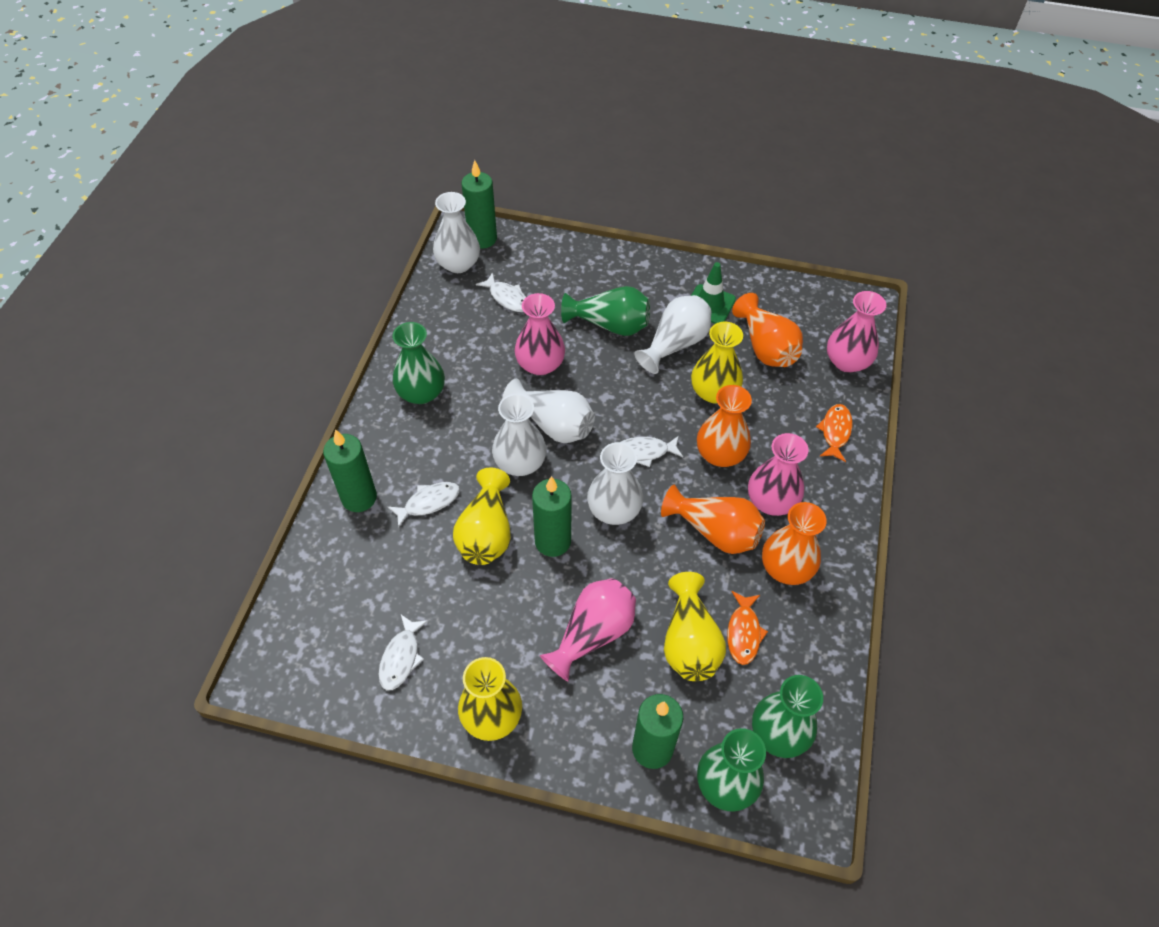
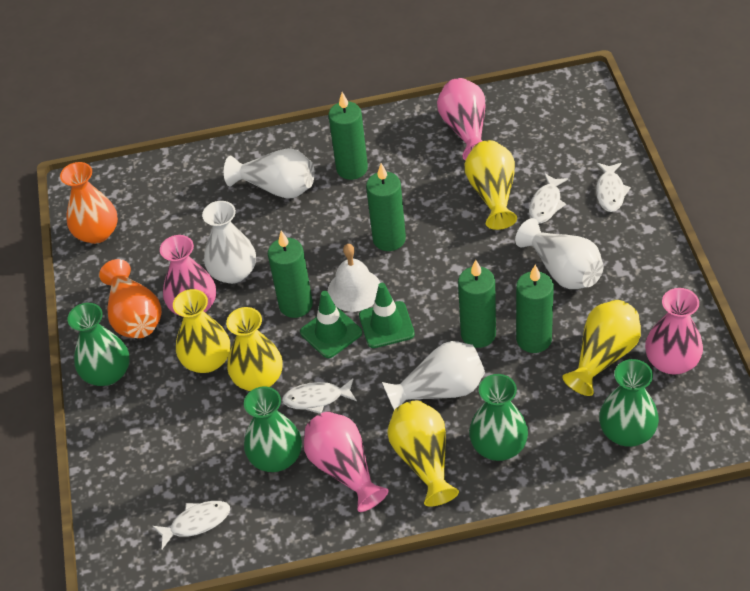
green candle: 4 -> 5
green traffic cone: 1 -> 2
orange fish: 2 -> 0
orange vase: 4 -> 2
white bell: 0 -> 1
white vase: 5 -> 4
yellow vase: 4 -> 5

